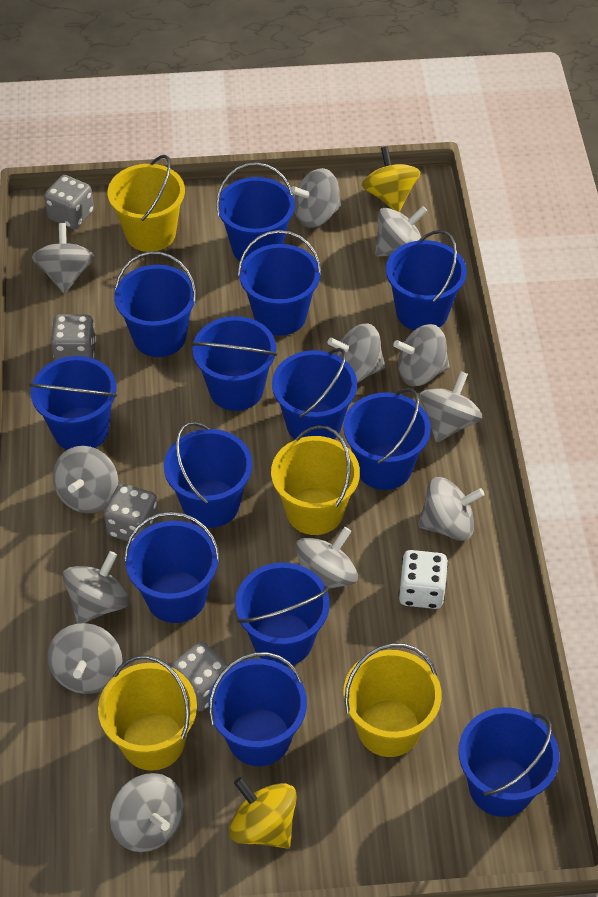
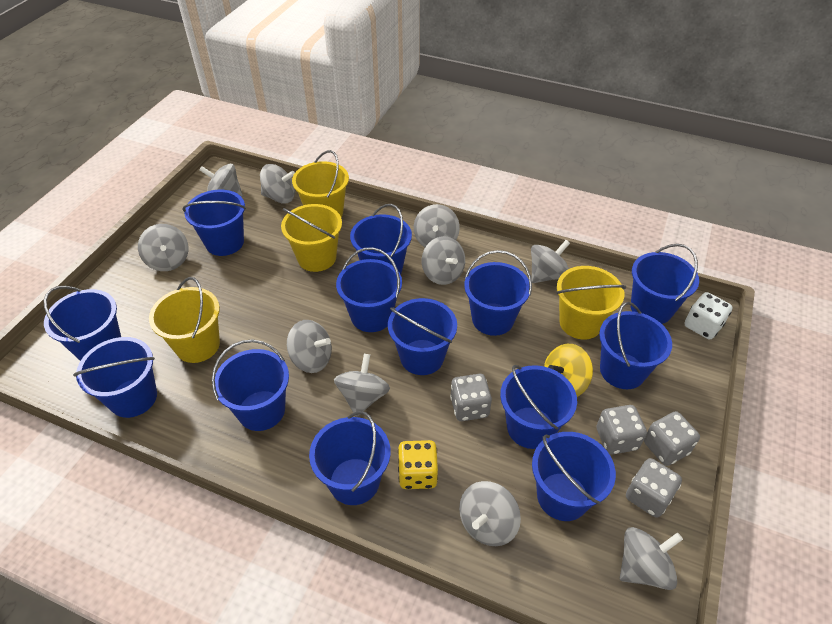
grey spinning top: 12 -> 10
yellow dice: 0 -> 1
yellow spinning top: 2 -> 1

